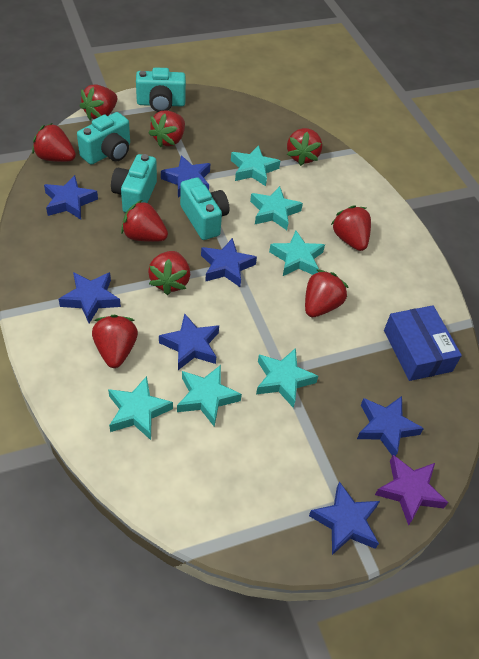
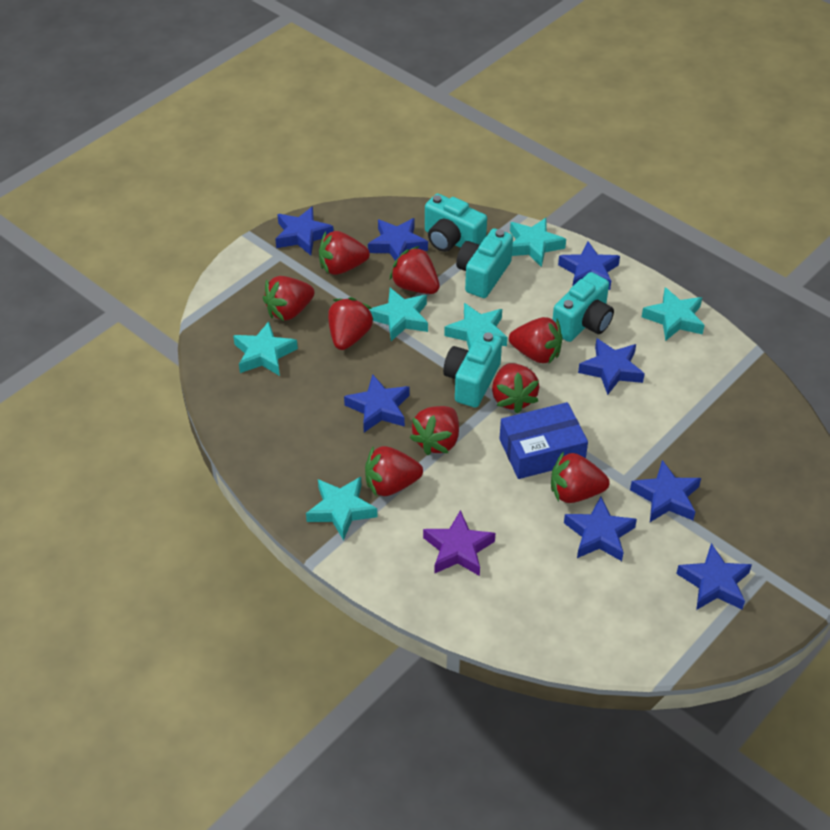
blue star: 7 -> 8

